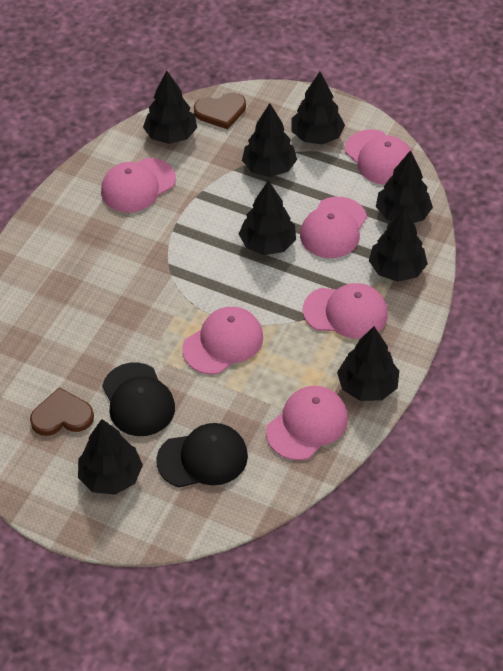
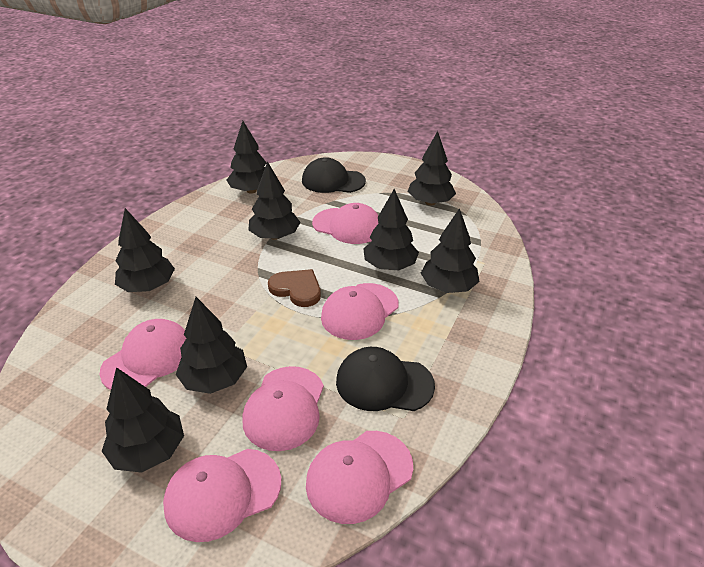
brown heart: 2 -> 1

